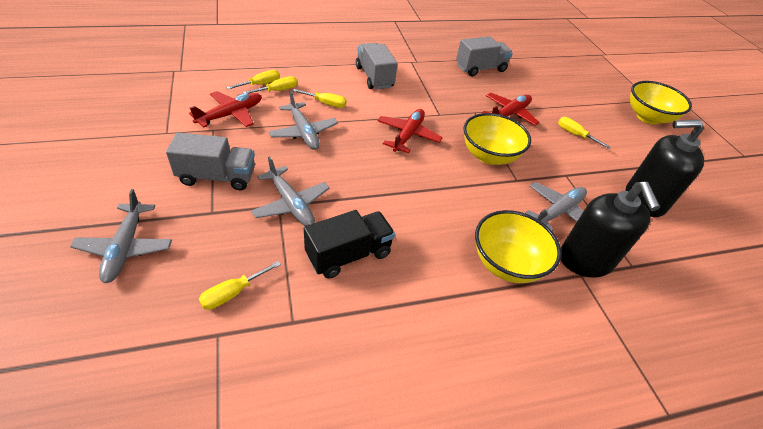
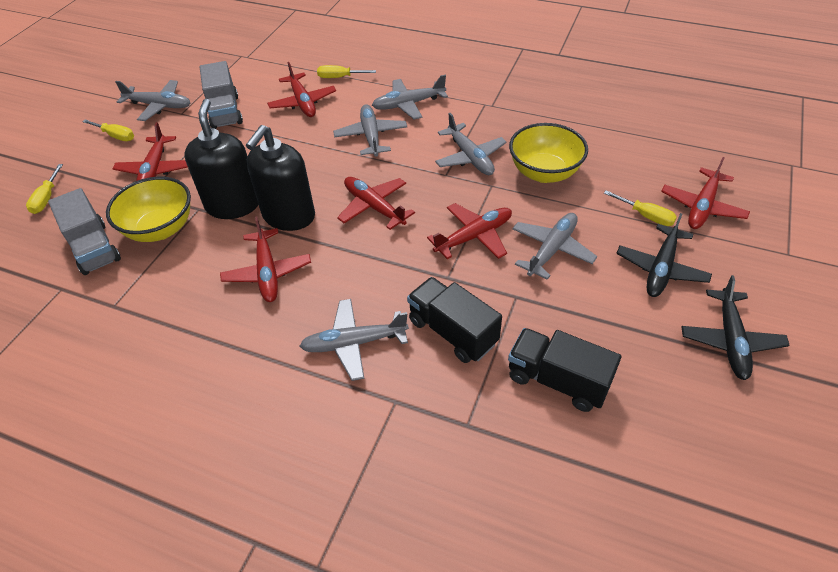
black plane: 0 -> 2
black truck: 1 -> 2
grey plane: 4 -> 6
grey truck: 3 -> 2
red plane: 3 -> 6
yellow bowl: 3 -> 2
yellow screwdriver: 5 -> 4

